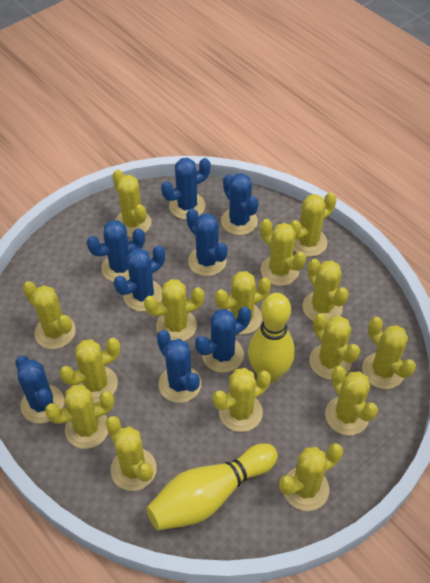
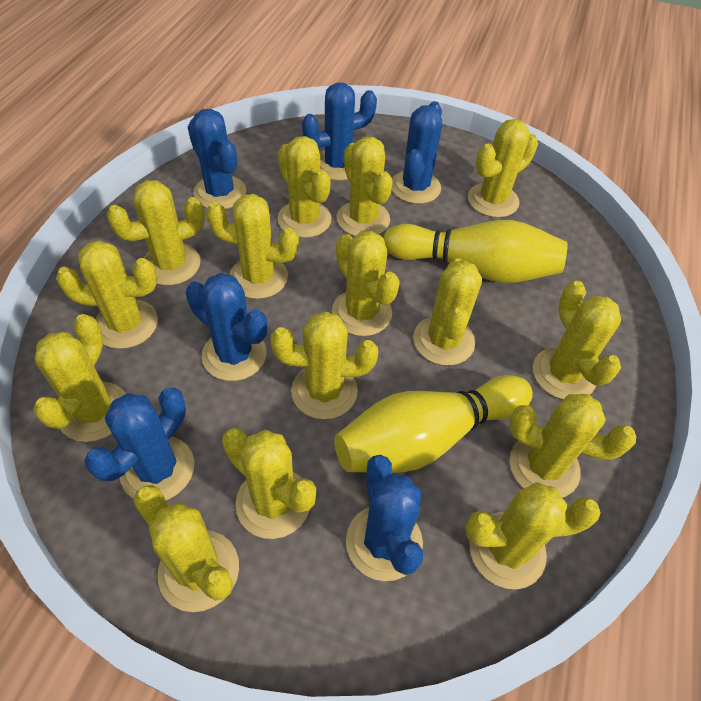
blue cactus: 8 -> 6

